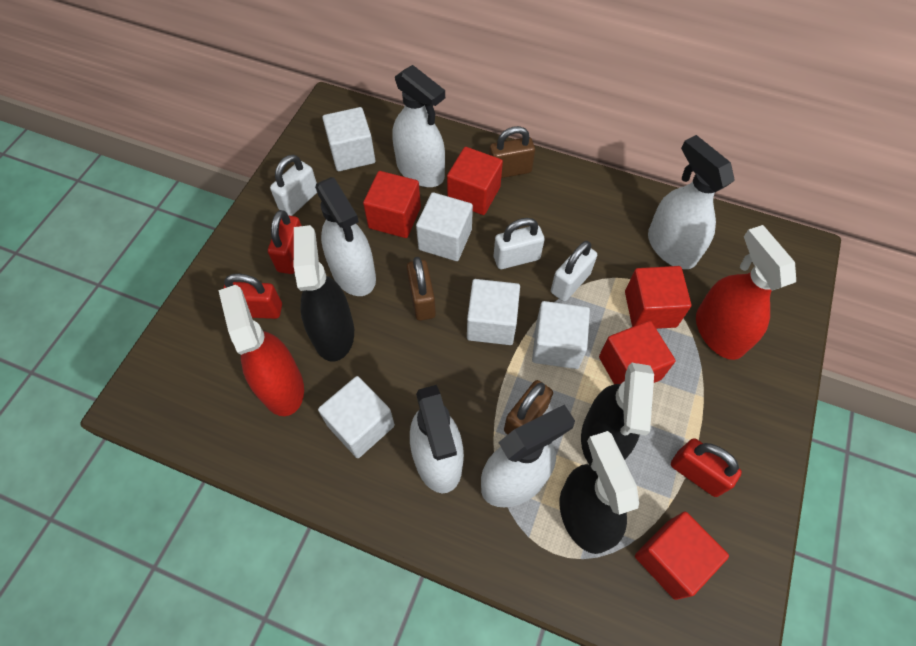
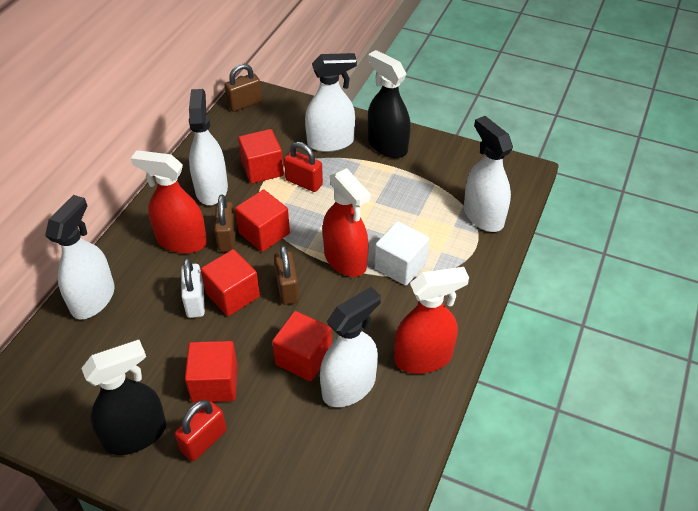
black spray bottle: 3 -> 2
red padlock: 3 -> 2
red spray bottle: 2 -> 3
white cube: 5 -> 1
white padlock: 3 -> 1

